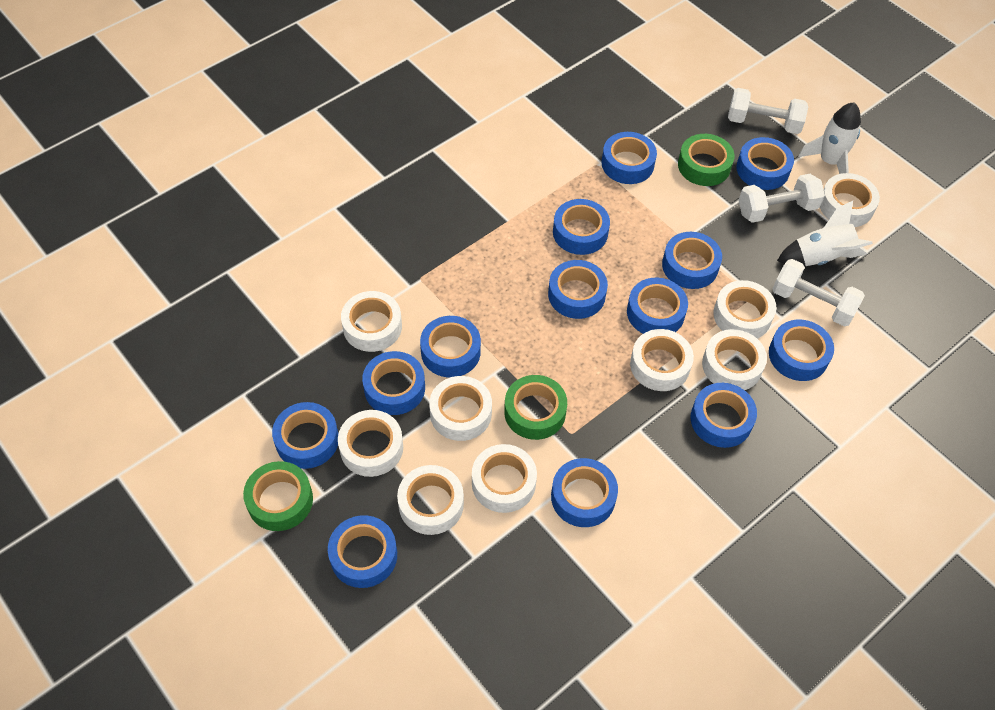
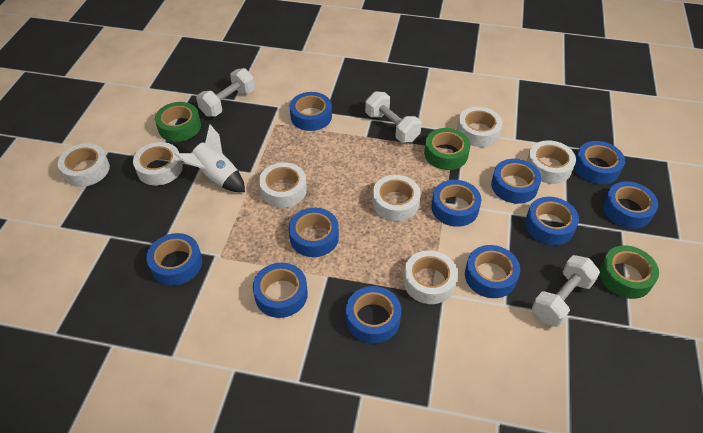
blue tape: 13 -> 11
white rocket: 2 -> 1
white tape: 9 -> 7

